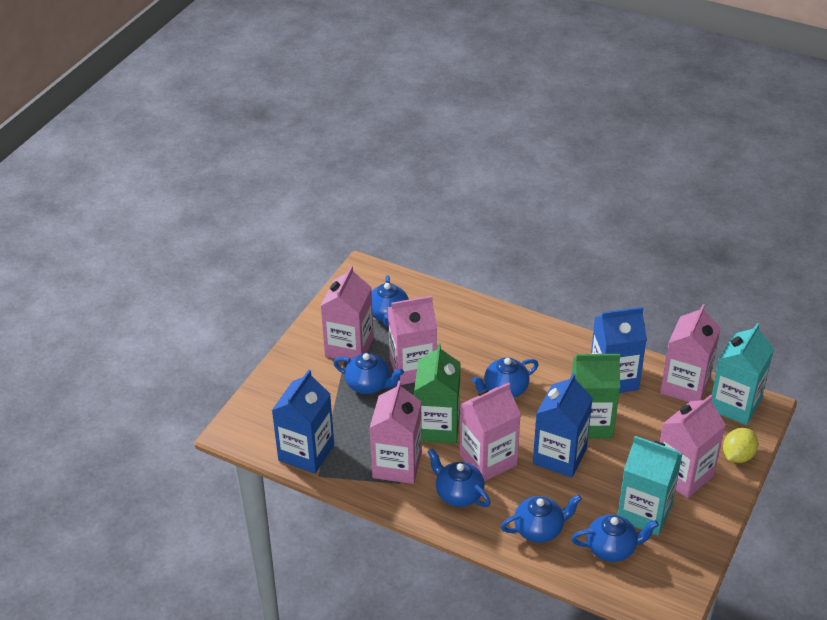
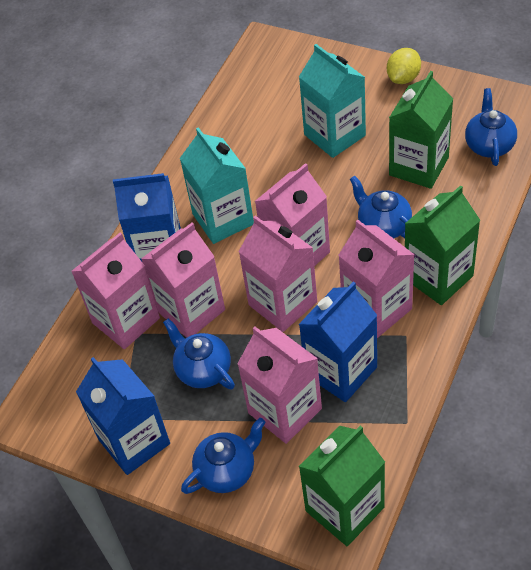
blue teapot: 6 -> 4
green carton: 2 -> 3

